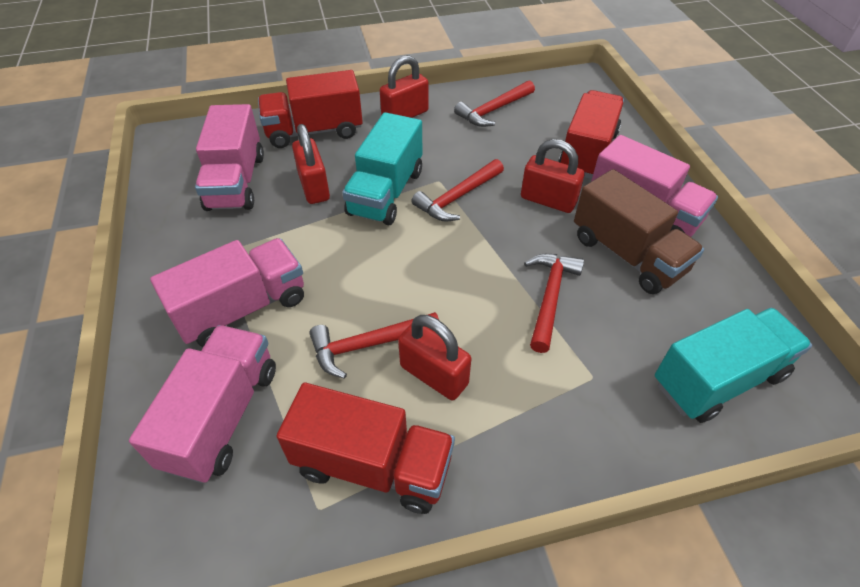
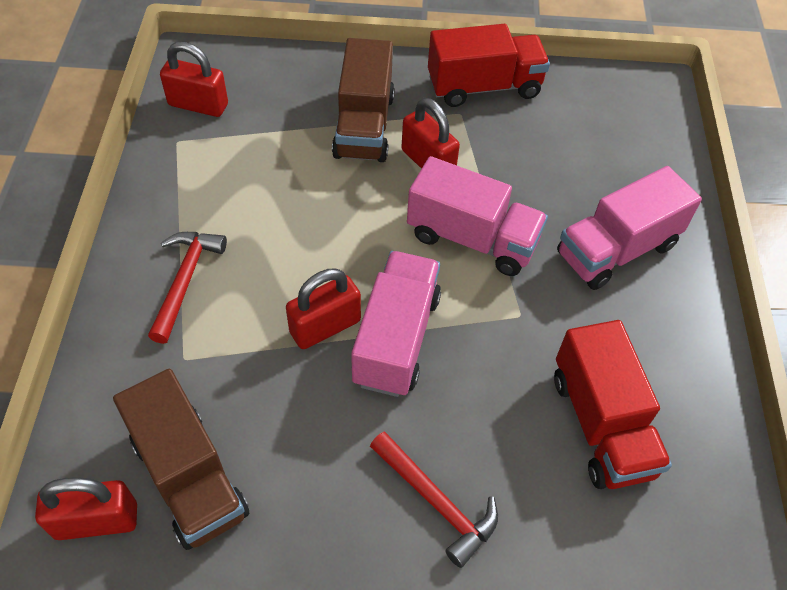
brown truck: 1 -> 2
pink truck: 4 -> 3
red hammer: 4 -> 2
red truck: 3 -> 2
turquoise truck: 2 -> 0

